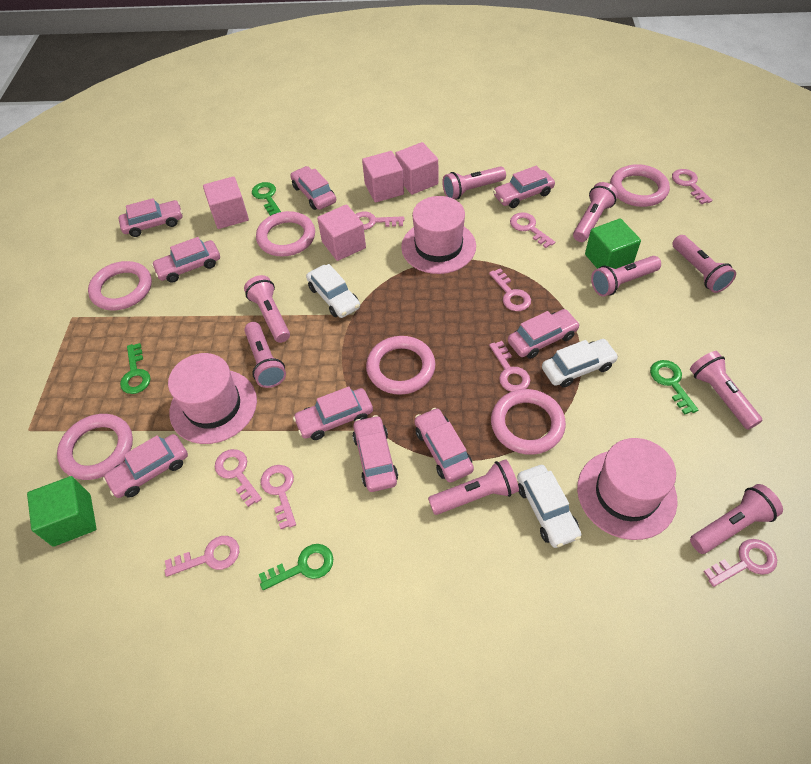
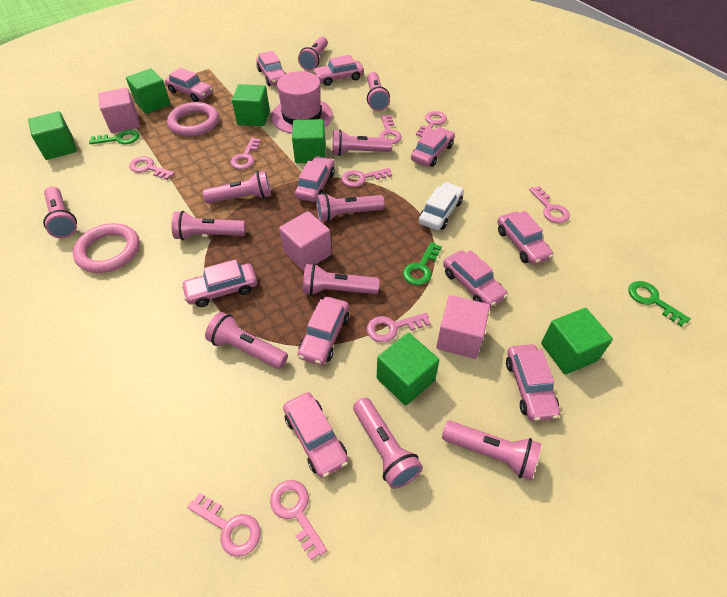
green cube: 2 -> 6
green key: 4 -> 3
pink car: 9 -> 11
pink cube: 4 -> 3
pink flashlight: 9 -> 11
pink hat: 3 -> 1
pink ring: 6 -> 2
white car: 3 -> 1

